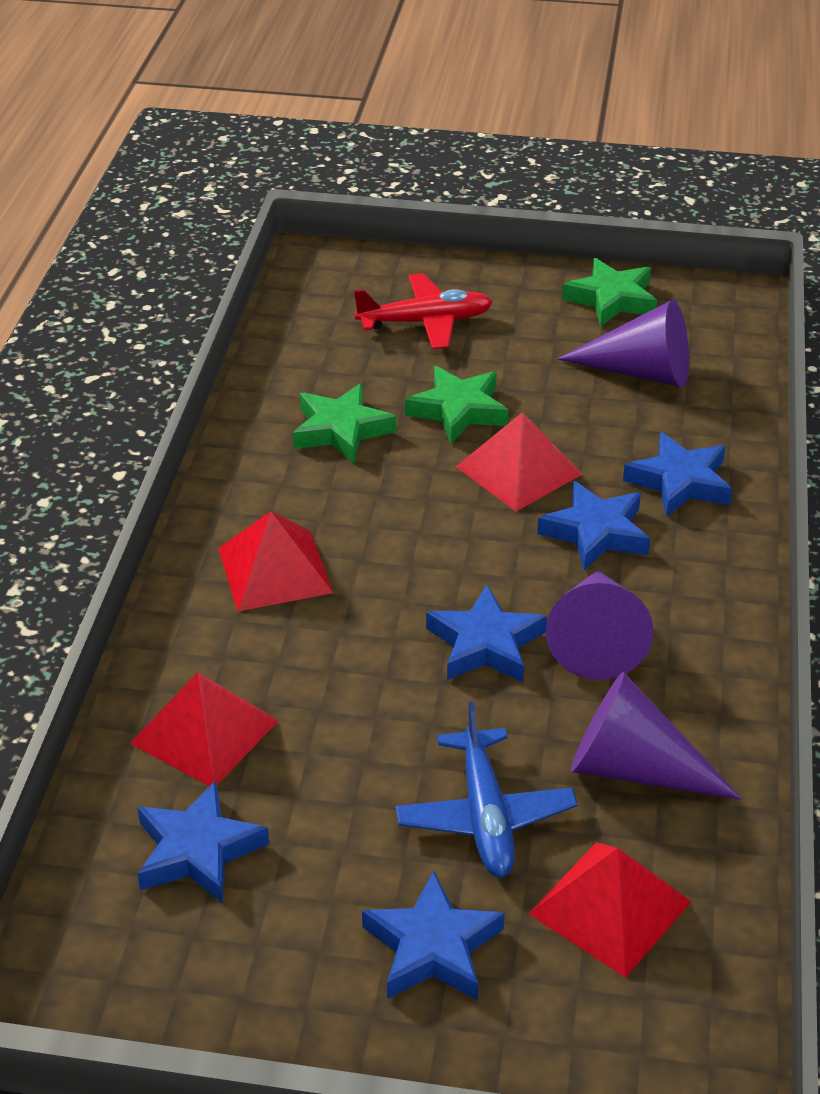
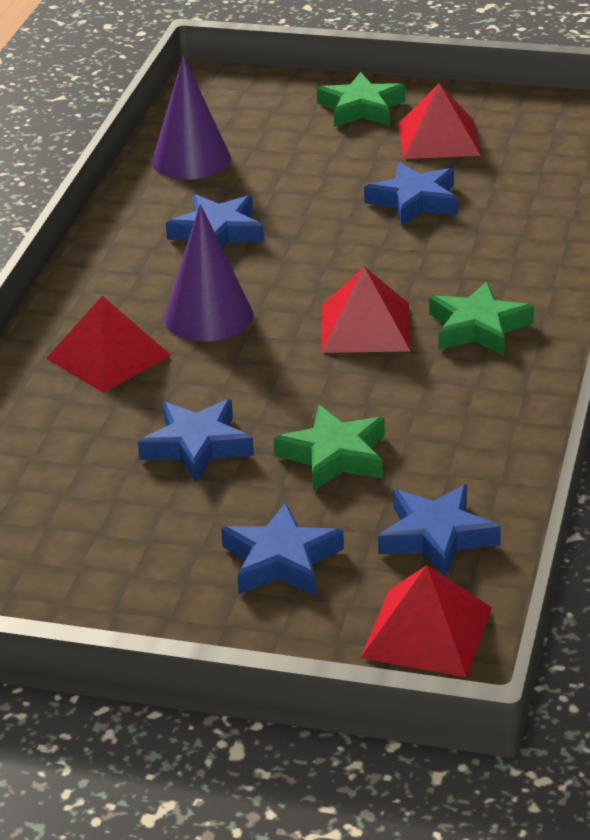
blue plane: 1 -> 0
purple cone: 3 -> 2
red plane: 1 -> 0

